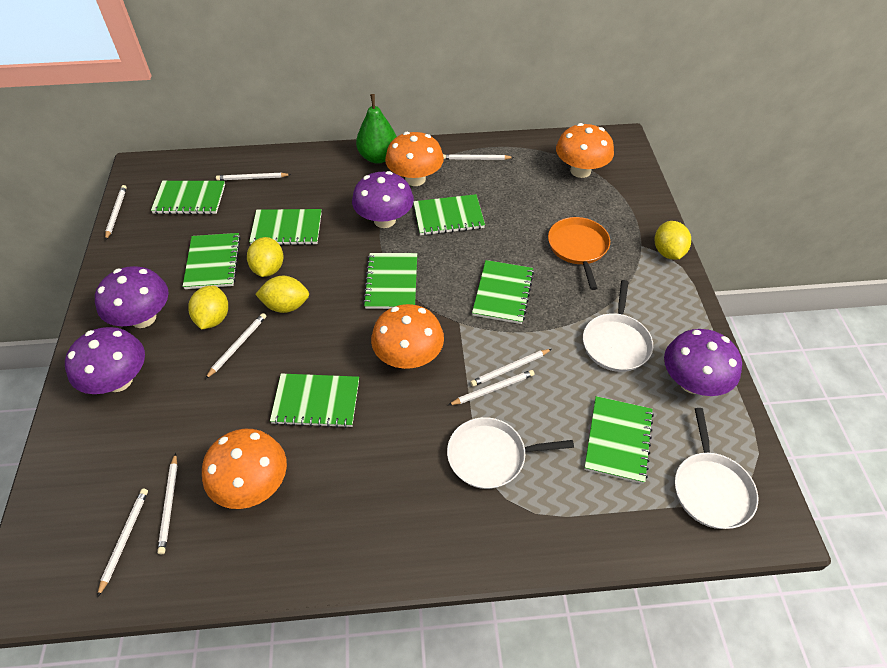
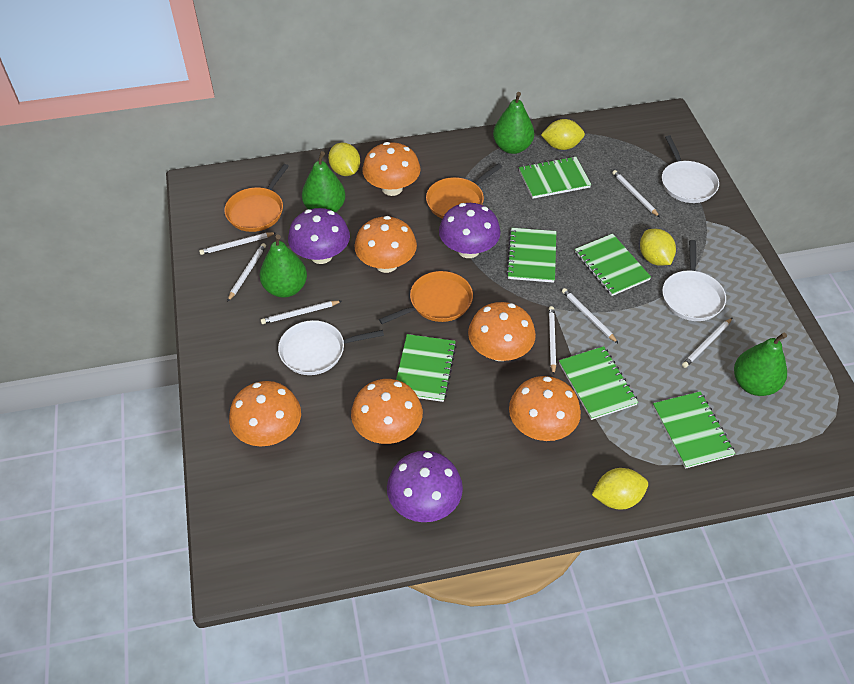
green notebook: 8 -> 6
green pear: 1 -> 4
orange mushroom: 4 -> 6
orange pan: 1 -> 3
purple mushroom: 4 -> 3
white pencil: 8 -> 7

